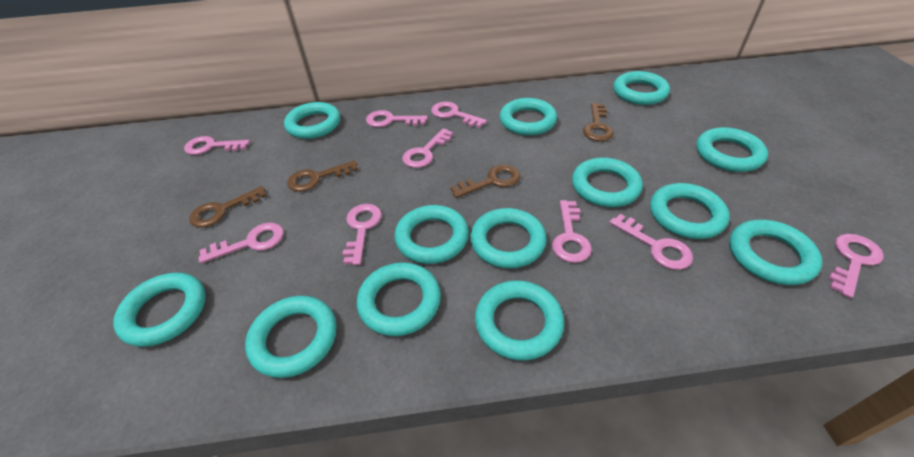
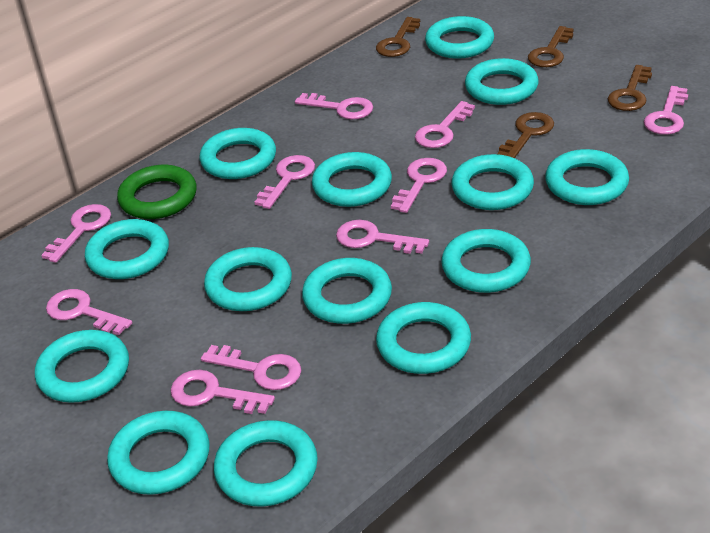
green ring: 0 -> 1
pink key: 9 -> 10
turquoise ring: 13 -> 14

